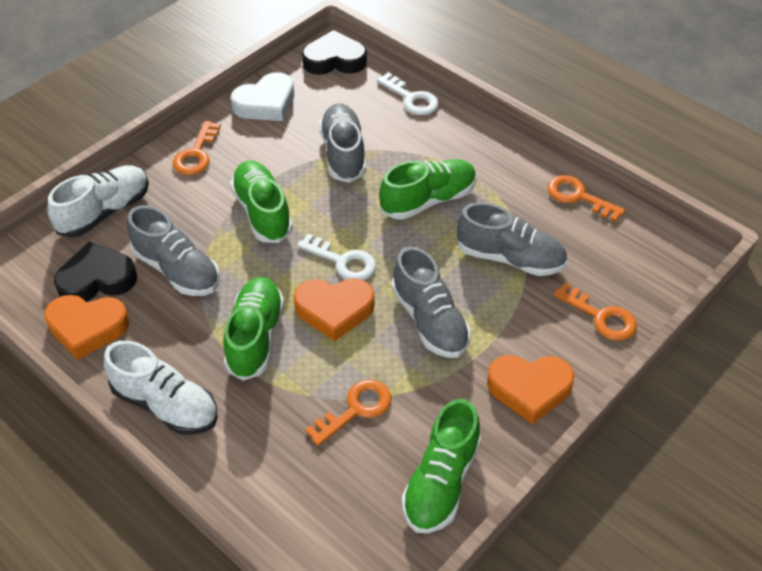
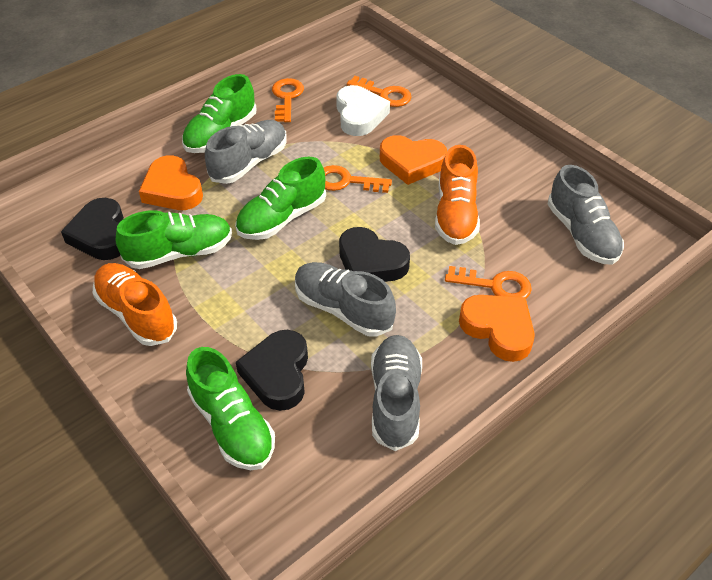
black heart: 2 -> 3
orange shoe: 0 -> 2
white key: 2 -> 0
white shoe: 2 -> 0

